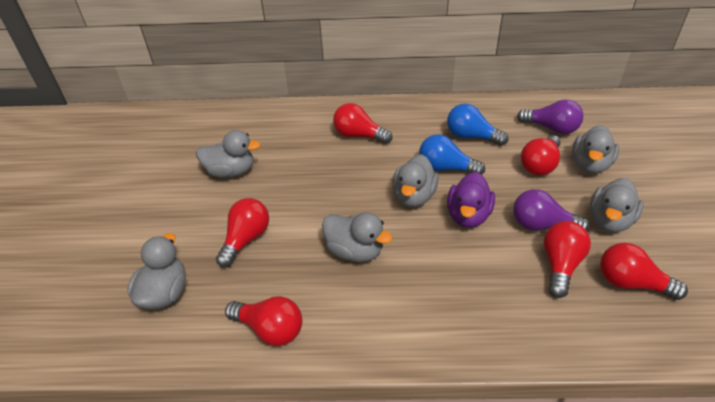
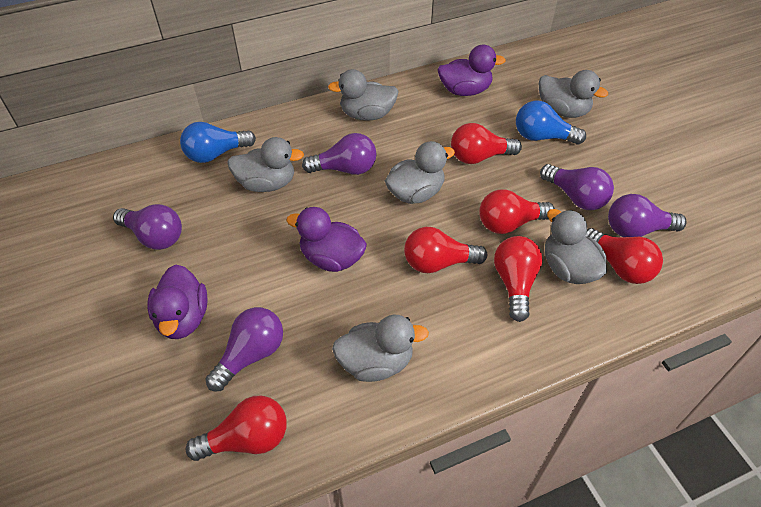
purple duck: 1 -> 3
purple light bulb: 2 -> 5

